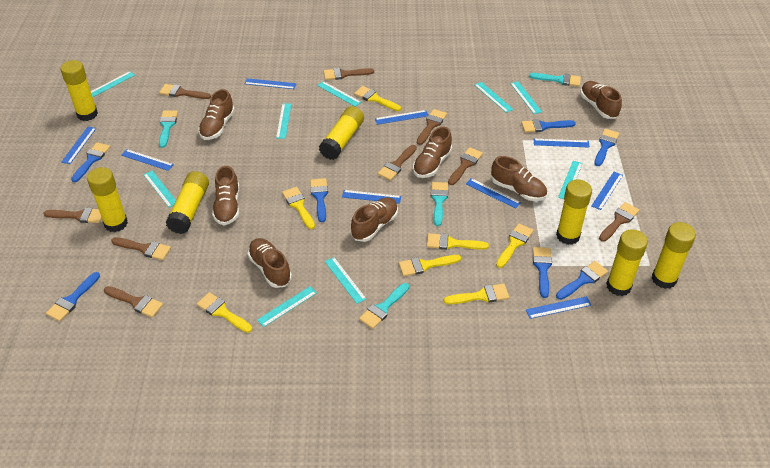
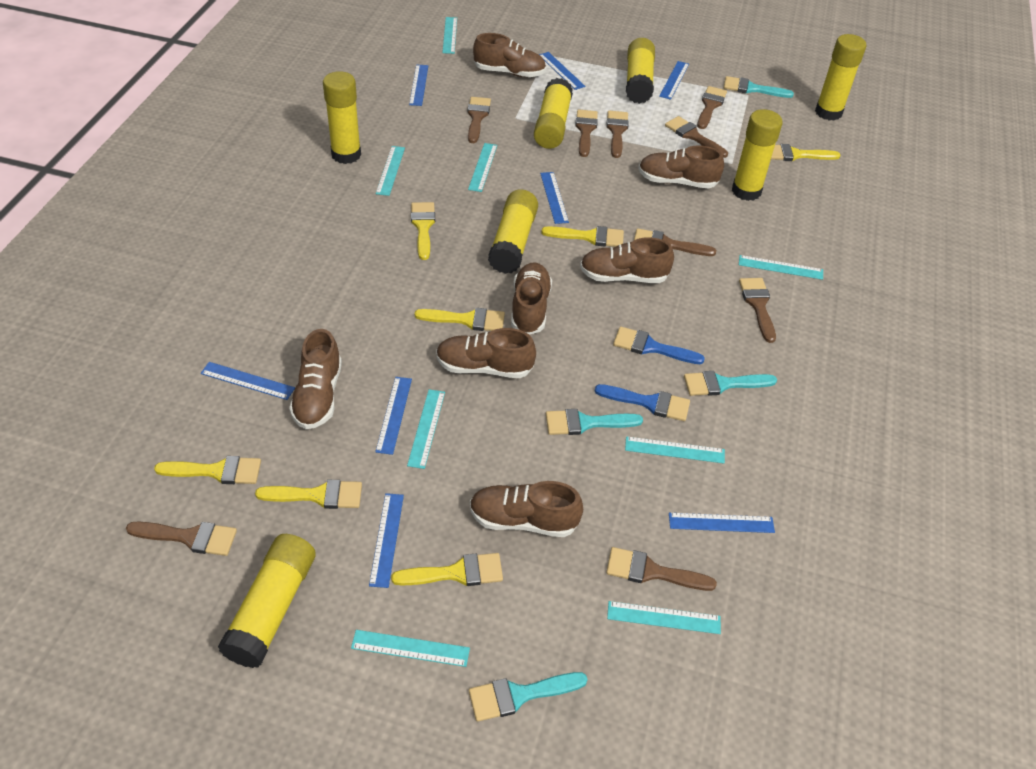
blue brush: 7 -> 2
blue ruler: 9 -> 8
turquoise ruler: 9 -> 8

